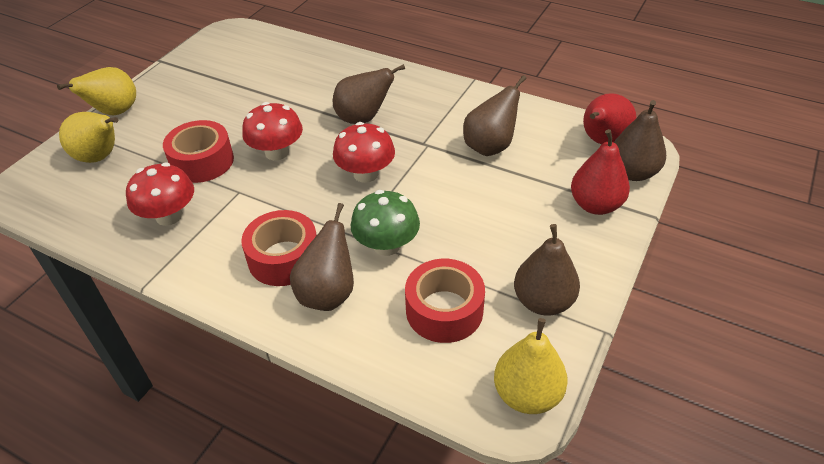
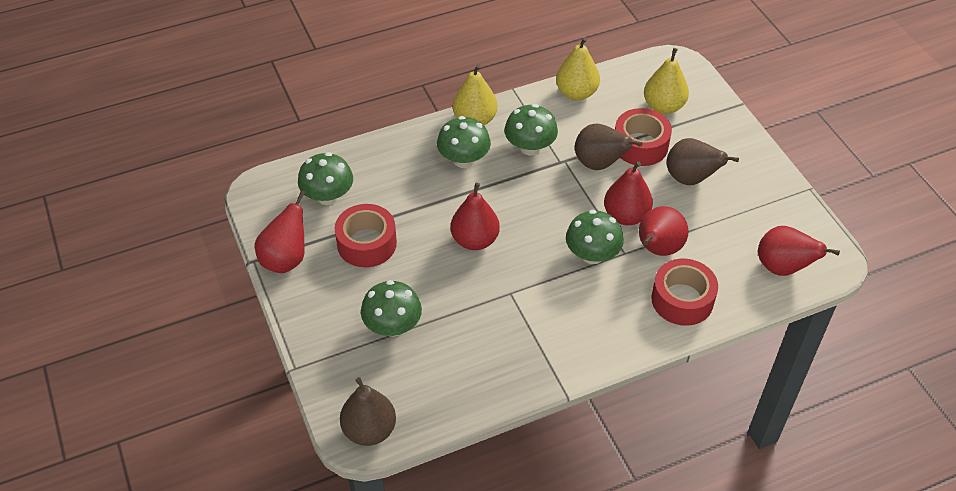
brown pear: 5 -> 3
green mushroom: 1 -> 5
red mushroom: 3 -> 0
red pear: 2 -> 5

